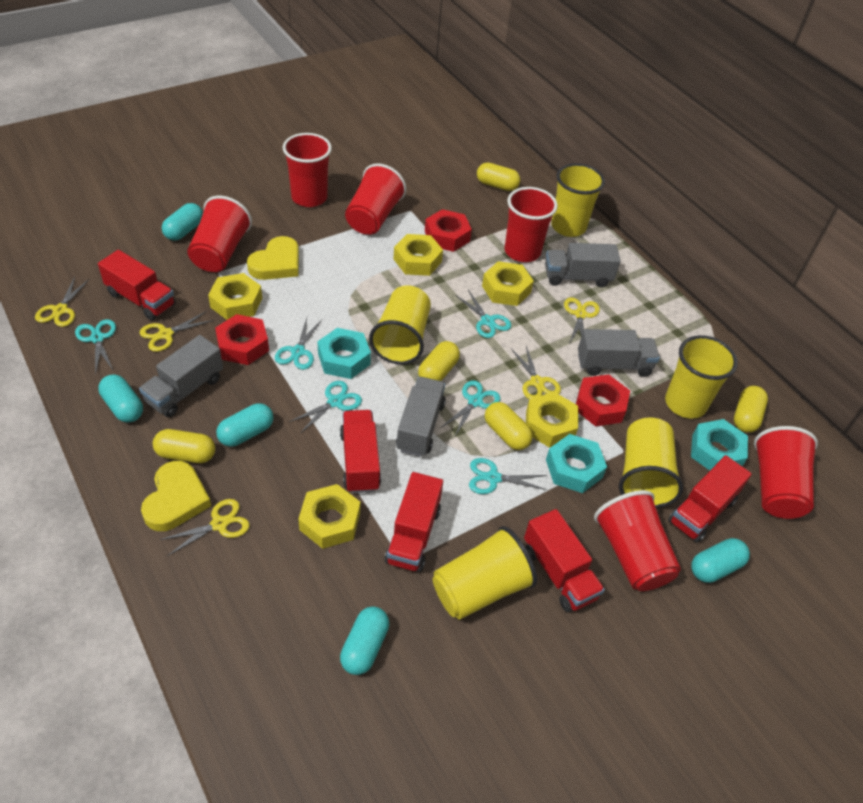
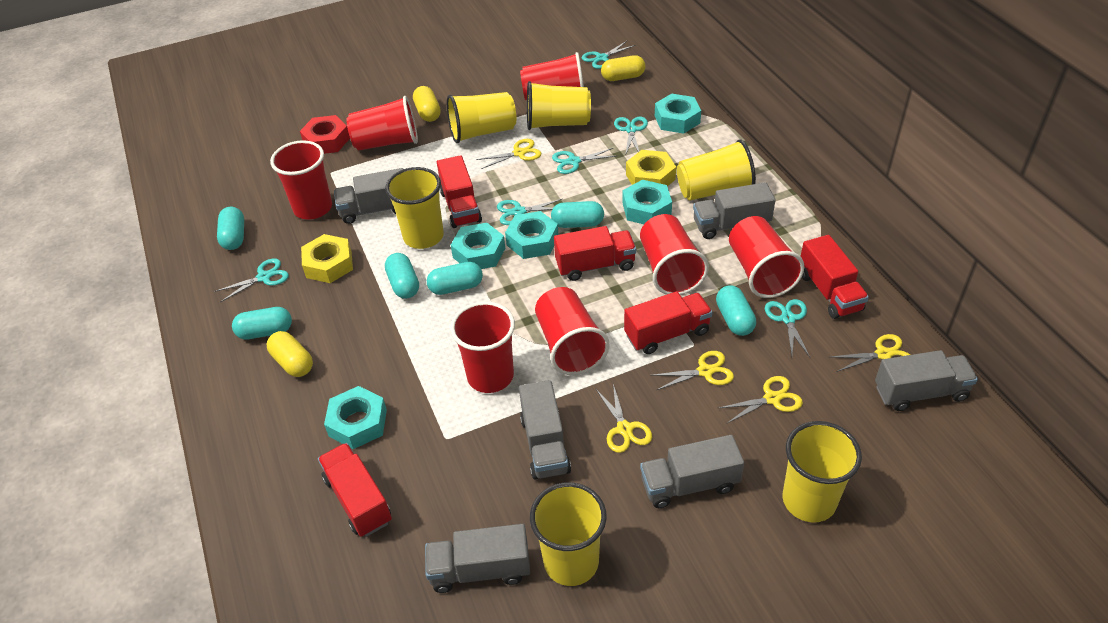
grey truck: 4 -> 6
red cup: 6 -> 7
red nut: 3 -> 1
turquoise capsule: 5 -> 6
turquoise nut: 3 -> 5
yellow capsule: 5 -> 3
yellow cup: 5 -> 6
yellow heart: 2 -> 0
yellow nut: 5 -> 2

